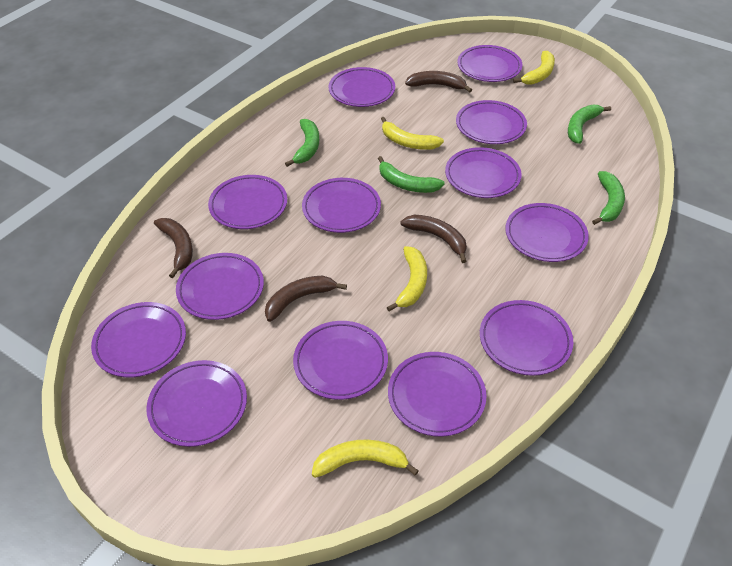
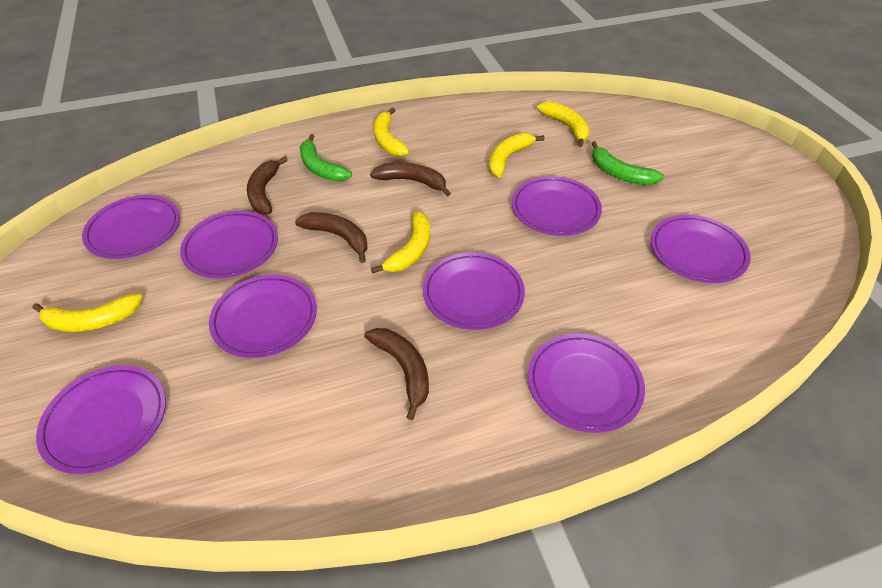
green banana: 4 -> 2
purple plate: 13 -> 8
yellow banana: 4 -> 5

